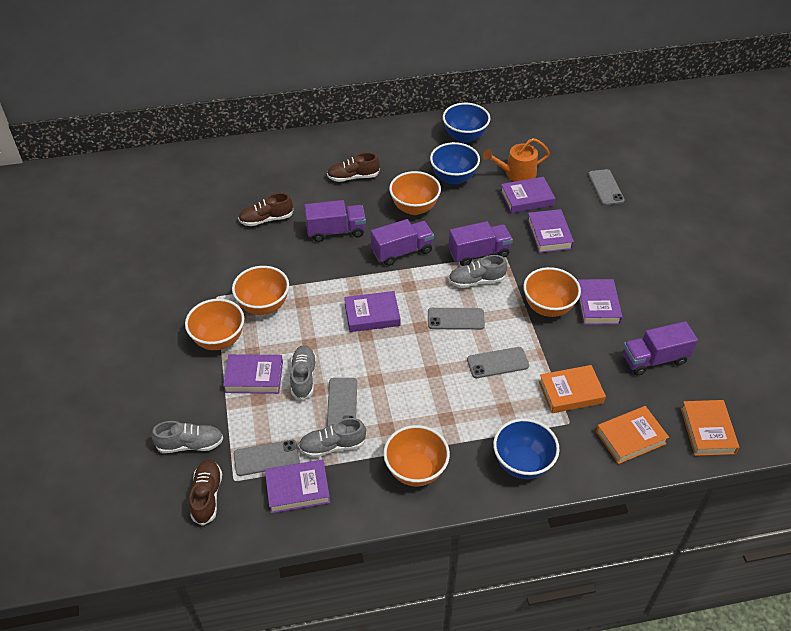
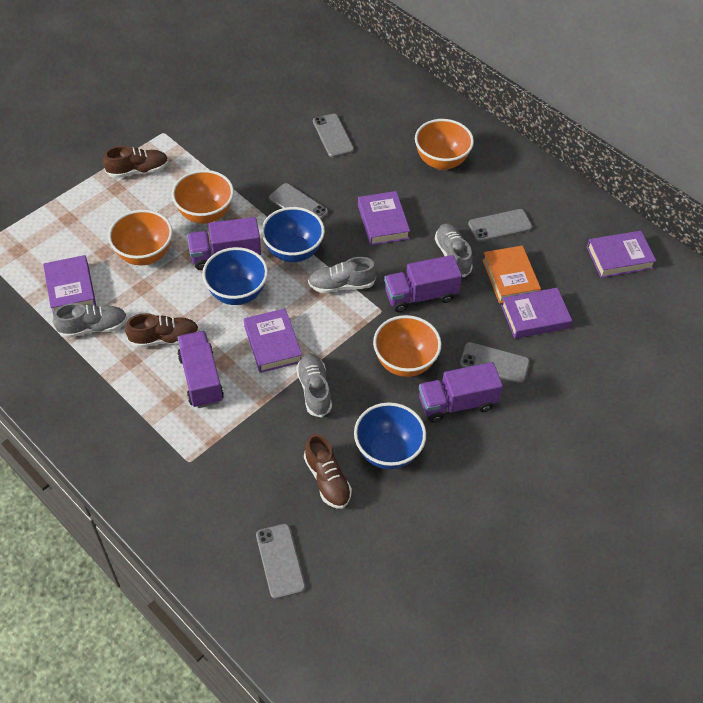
orange book: 3 -> 1
orange bowl: 5 -> 4
orange watering can: 1 -> 0
purple book: 6 -> 5

